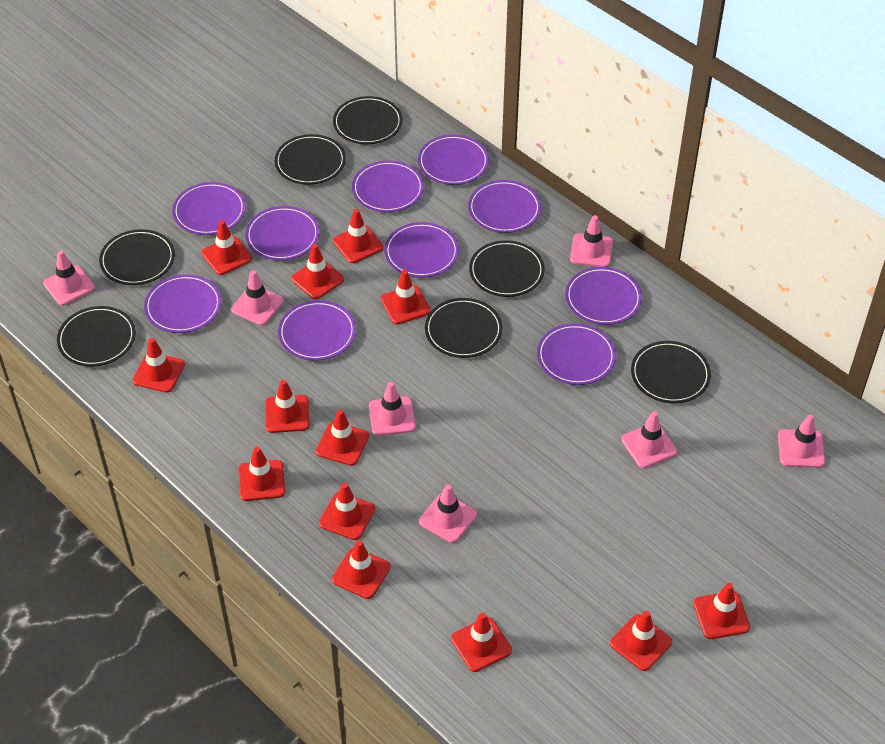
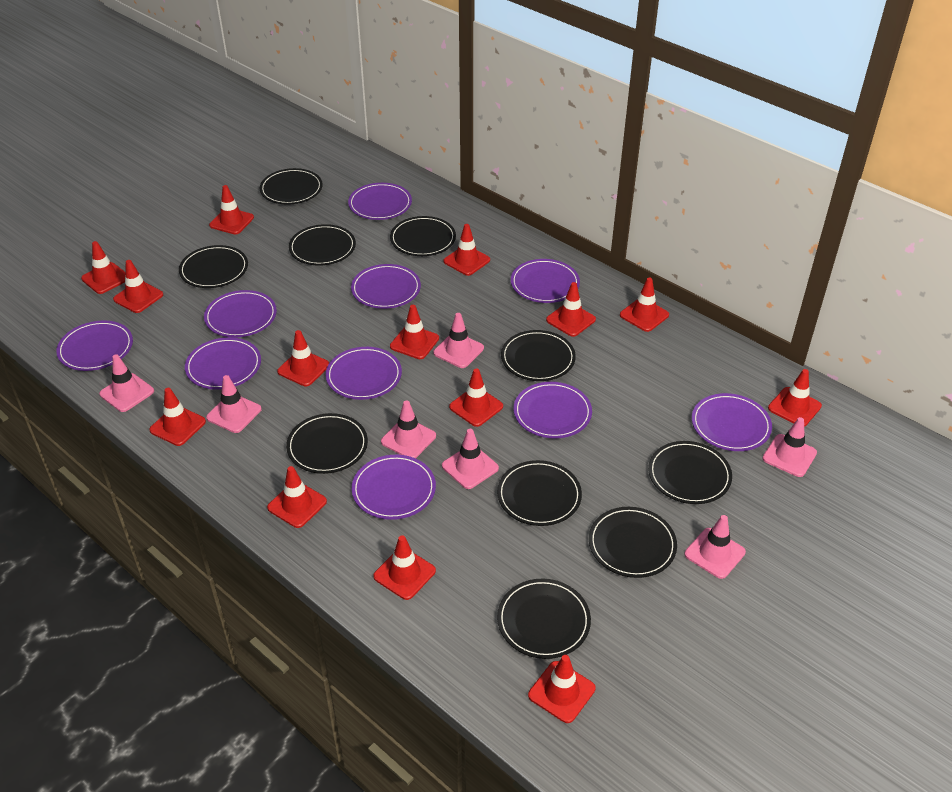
black plate: 7 -> 10
red traffic cone: 13 -> 14

